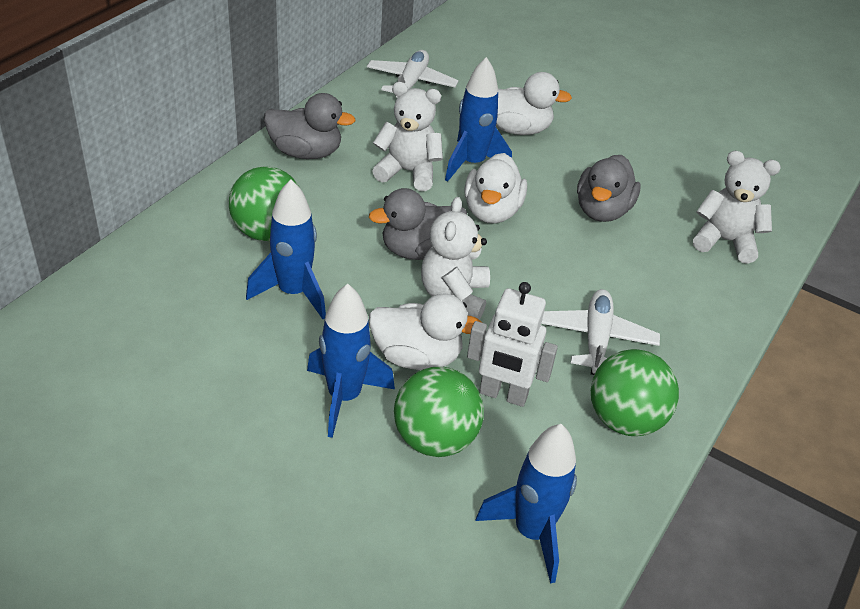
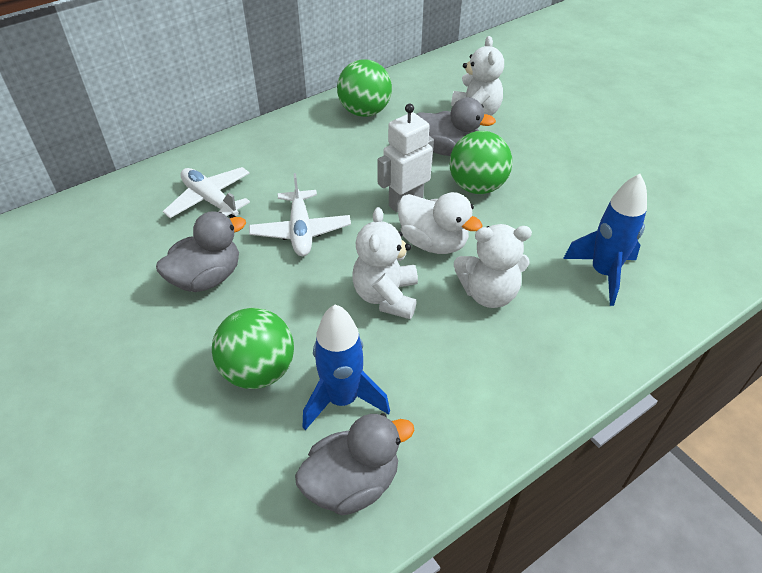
blue rocket: 4 -> 2
white duck: 3 -> 1

